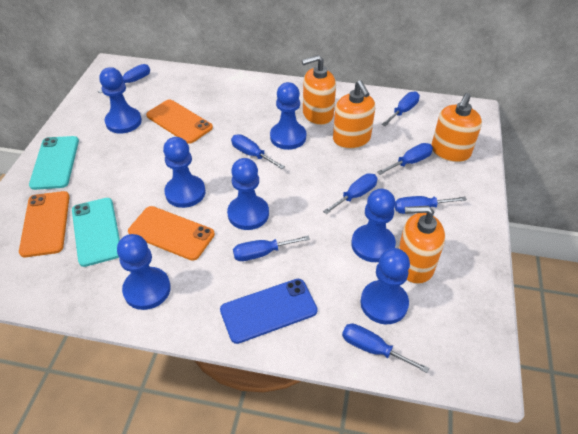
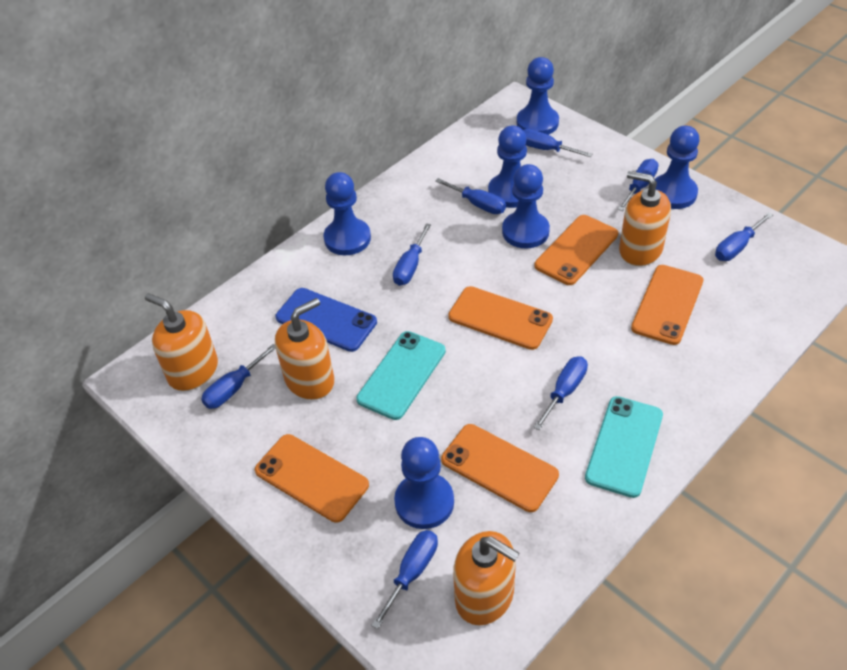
blue pawn: 7 -> 6
orange phone: 3 -> 5

